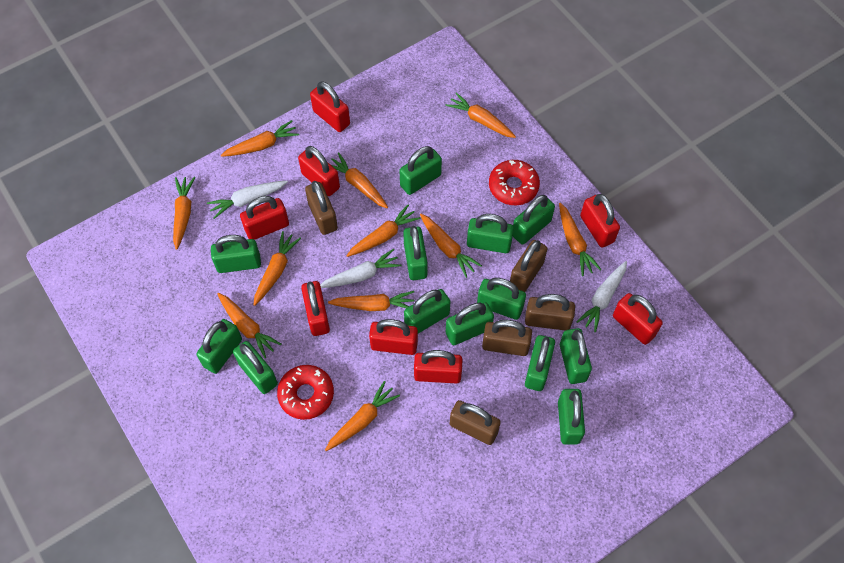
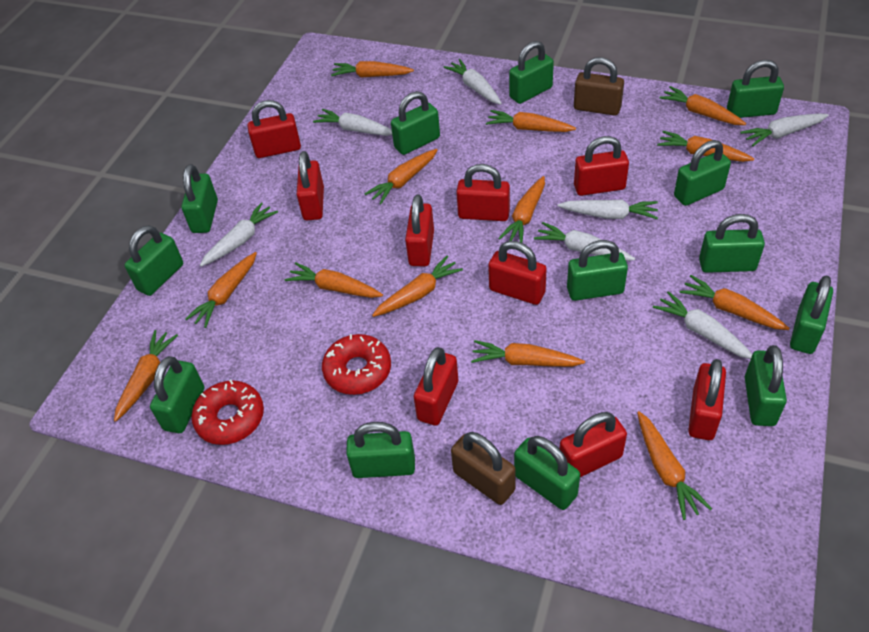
brown padlock: 5 -> 2
orange carrot: 11 -> 13
red padlock: 8 -> 9
white carrot: 3 -> 7

